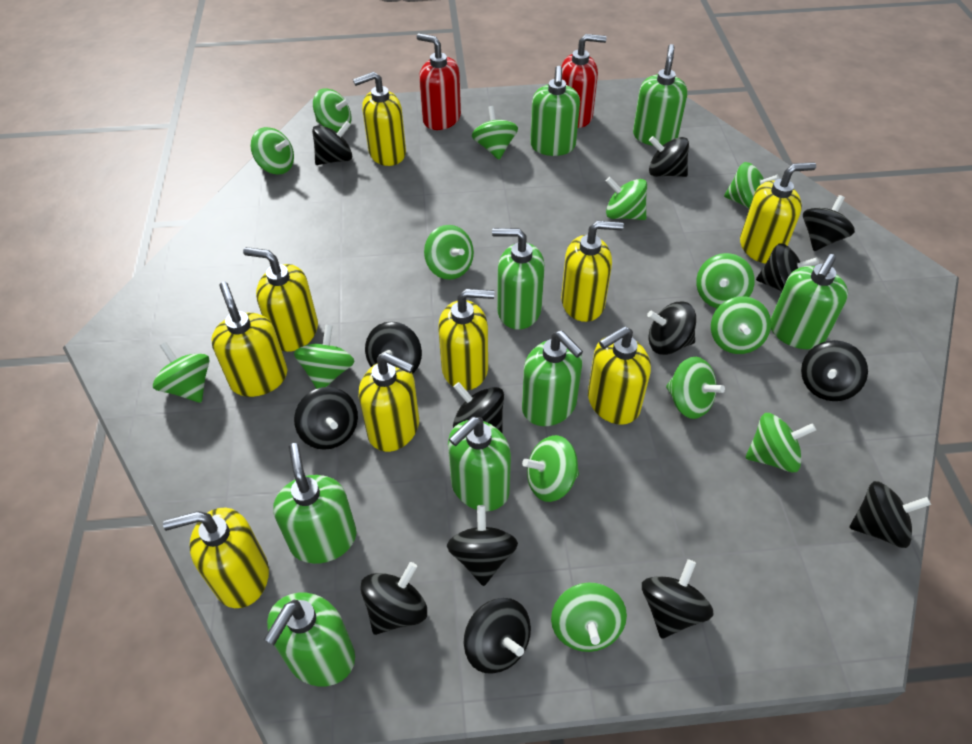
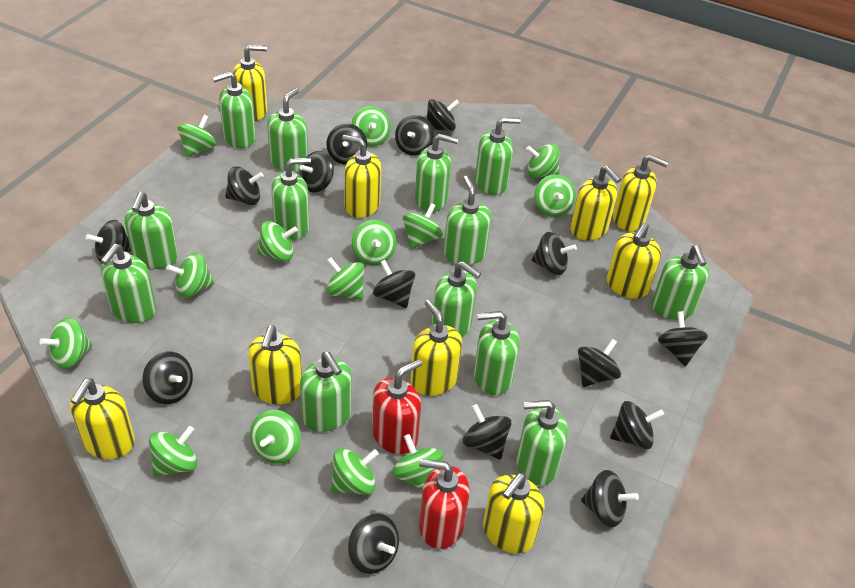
black spinning top: 14 -> 15
green soap dispenser: 8 -> 13

